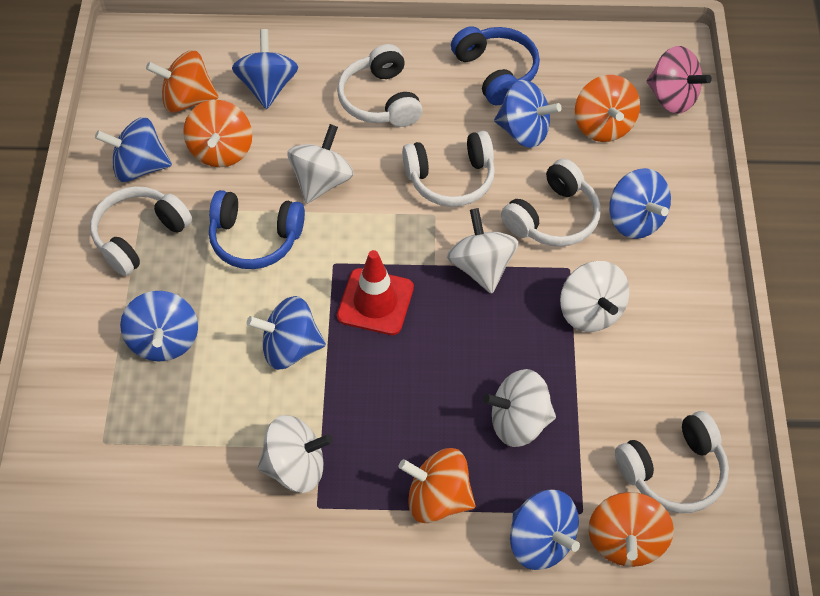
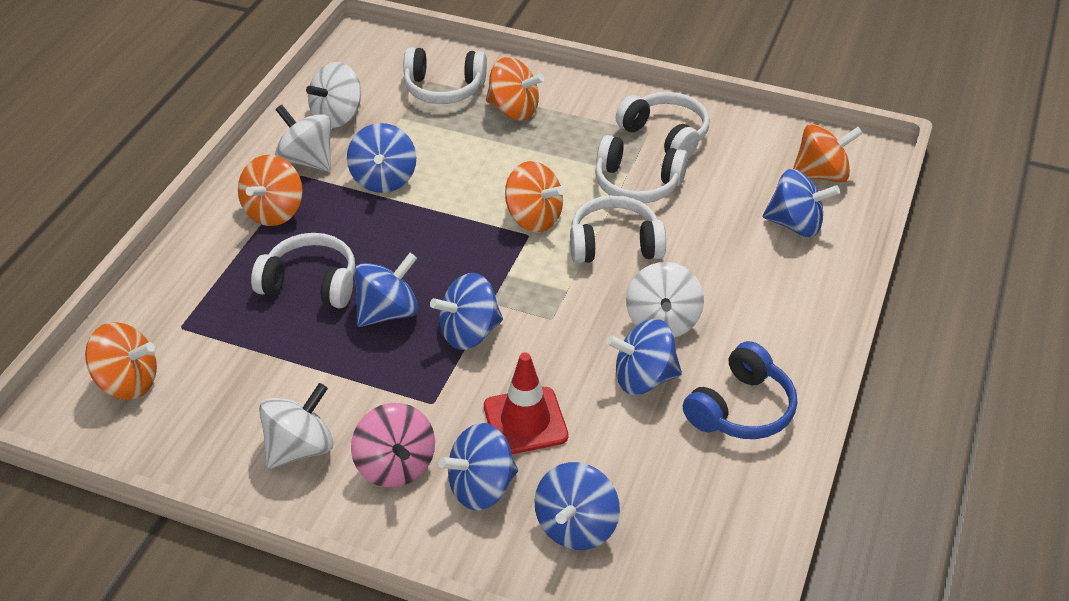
blue headphones: 2 -> 1
white spinning top: 5 -> 4

